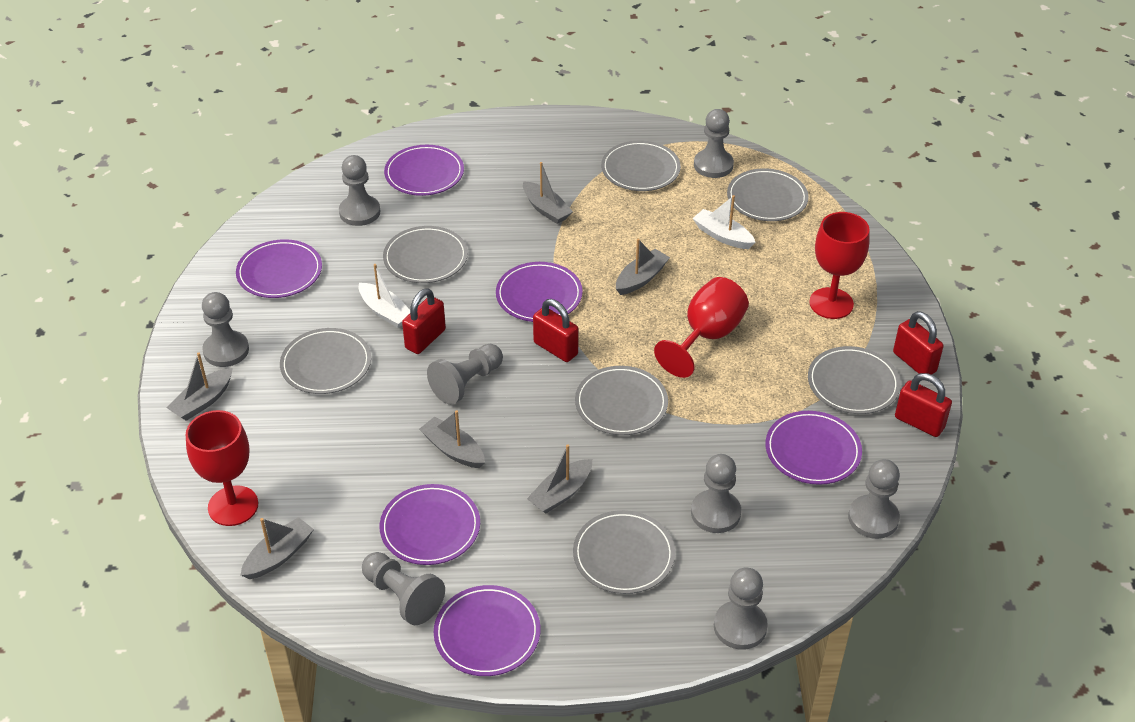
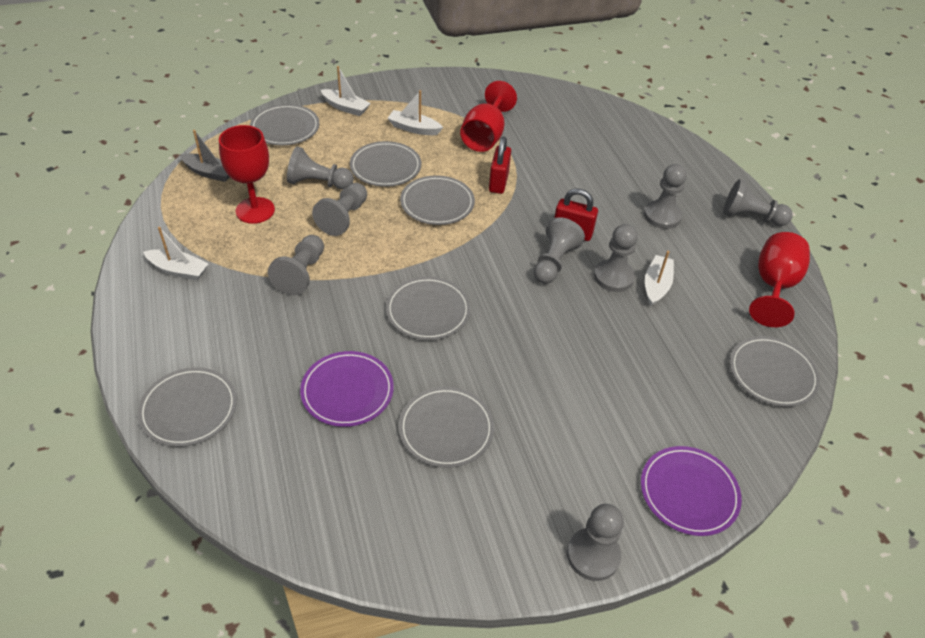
grey boat: 6 -> 1
purple plate: 6 -> 2
red padlock: 4 -> 2
white boat: 2 -> 4

